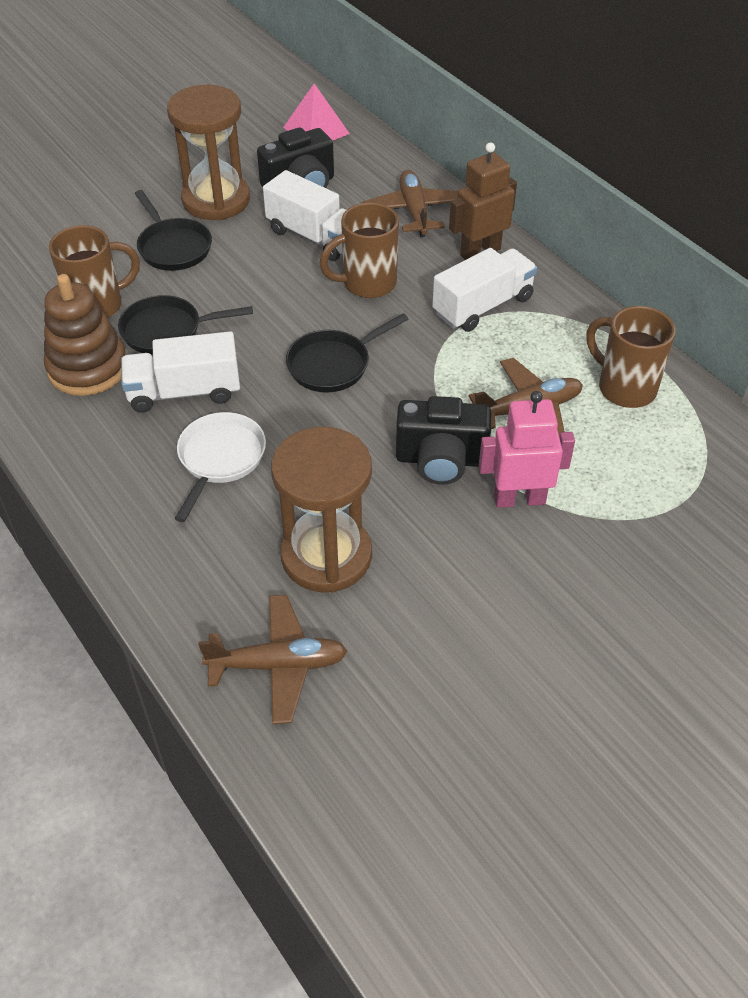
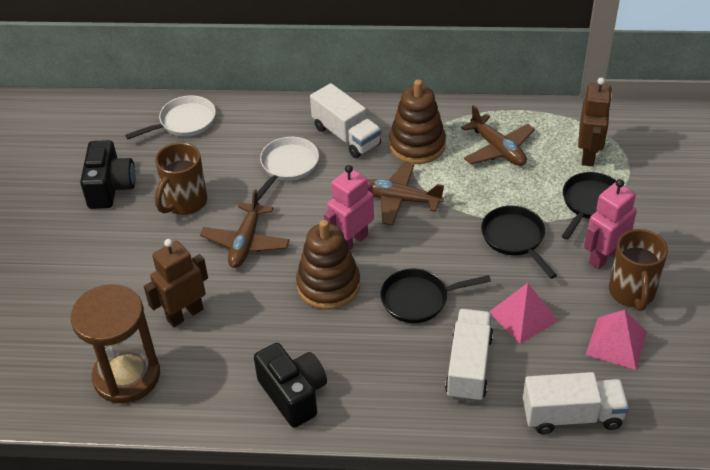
brown hourglass: 2 -> 1
brown mug: 3 -> 2
brown robot: 1 -> 2
brown stacking toy: 1 -> 2
pink pyramid: 1 -> 2
pink robot: 1 -> 2
white pan: 1 -> 2

